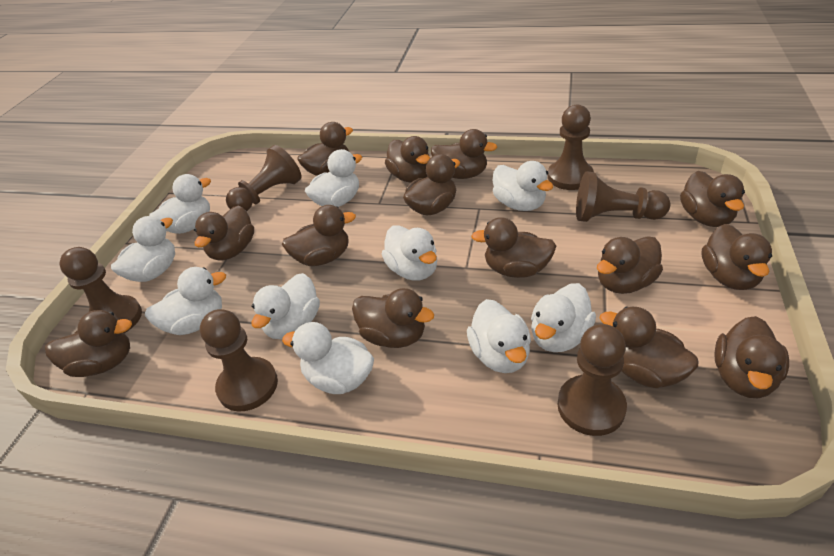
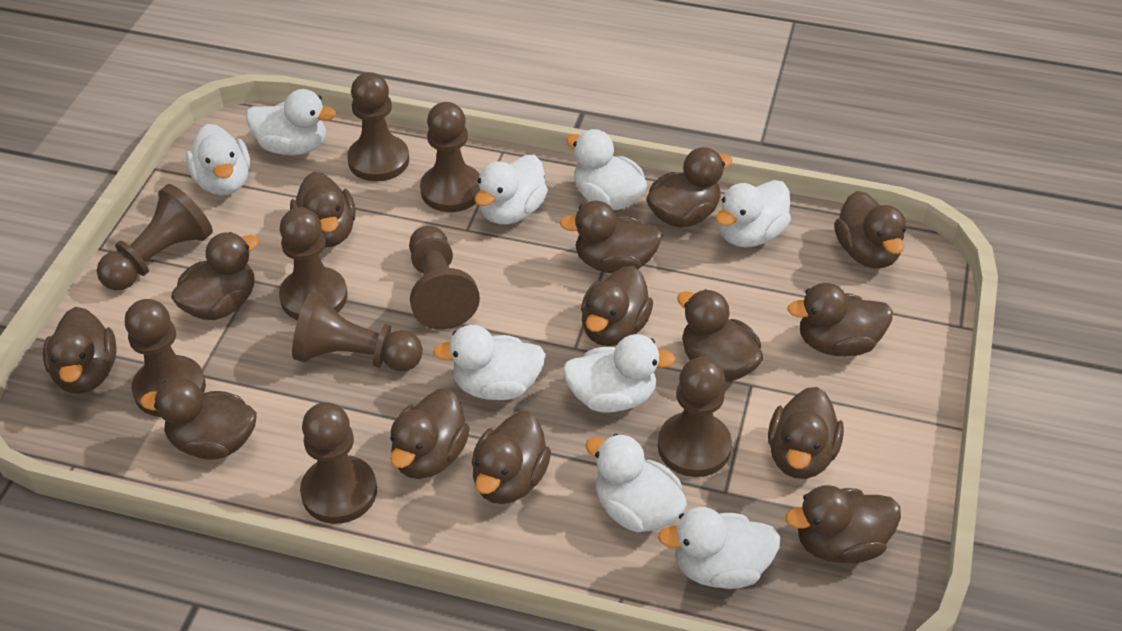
brown pawn: 6 -> 9
white duck: 10 -> 9

